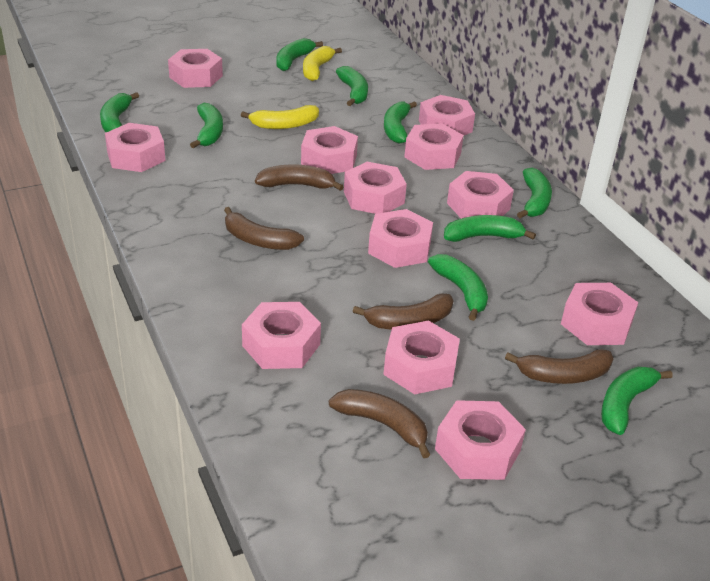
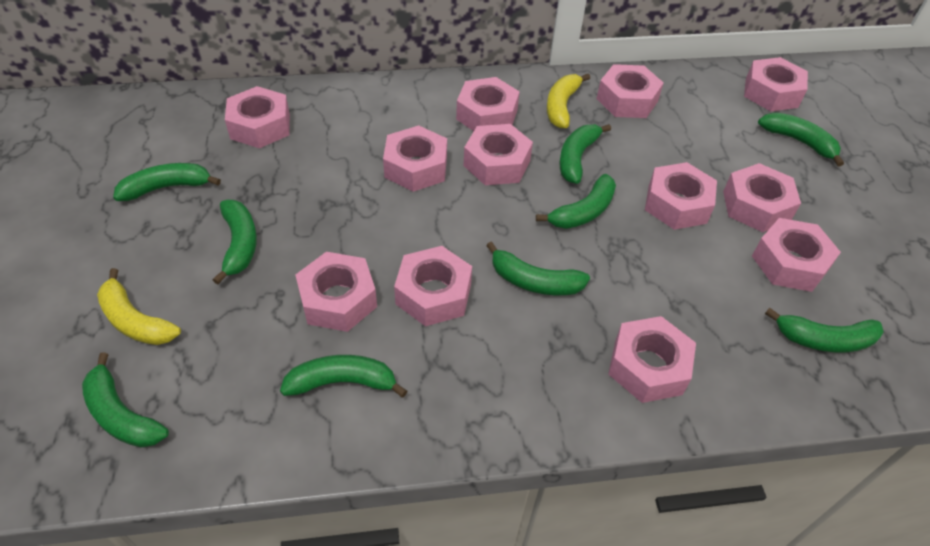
brown banana: 5 -> 0

